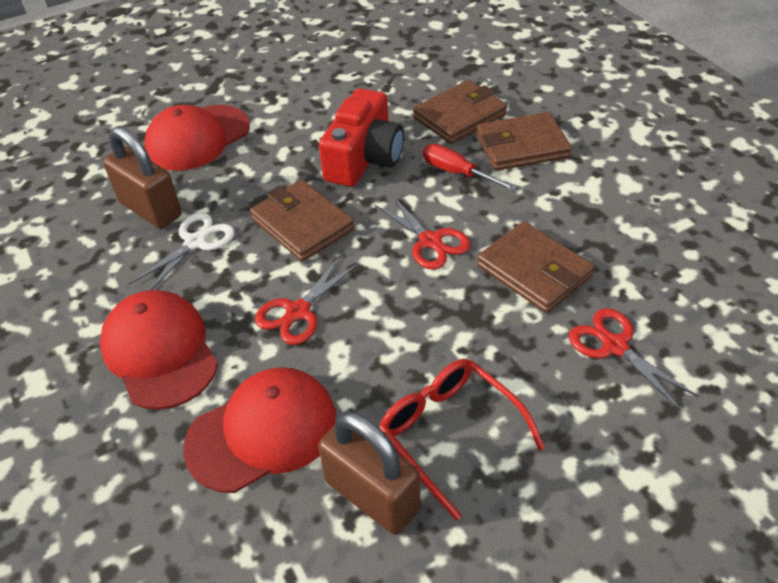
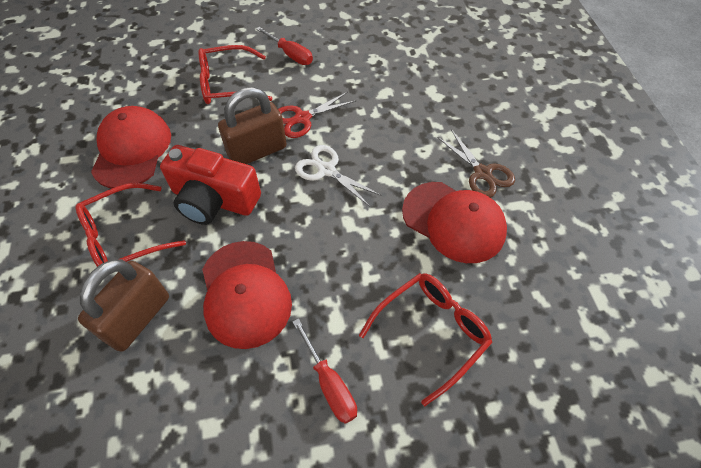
brown scissors: 0 -> 1
brown wallet: 4 -> 0
red glasses: 1 -> 3
red scissors: 3 -> 1
red screwdriver: 1 -> 2

